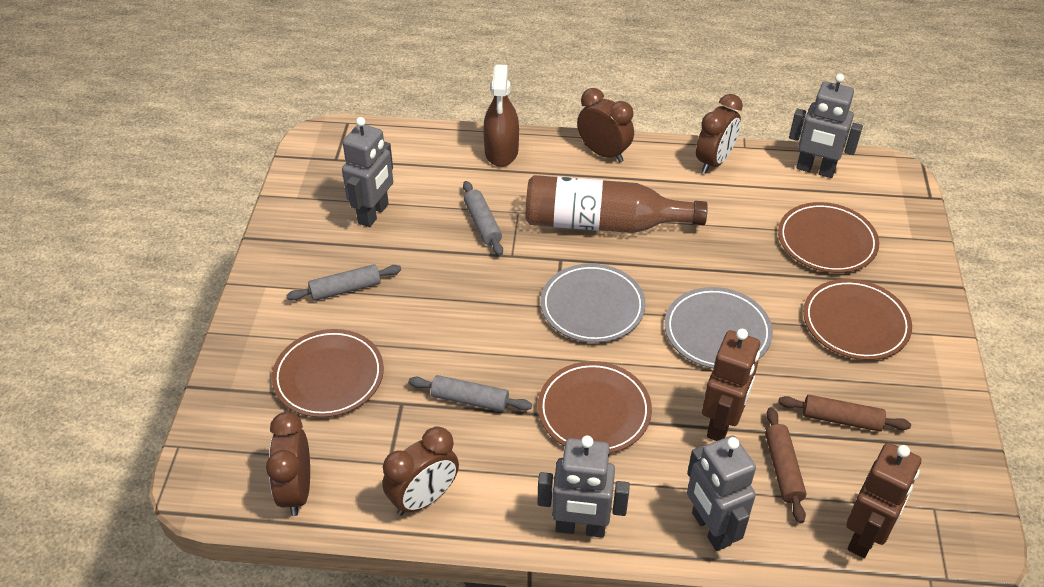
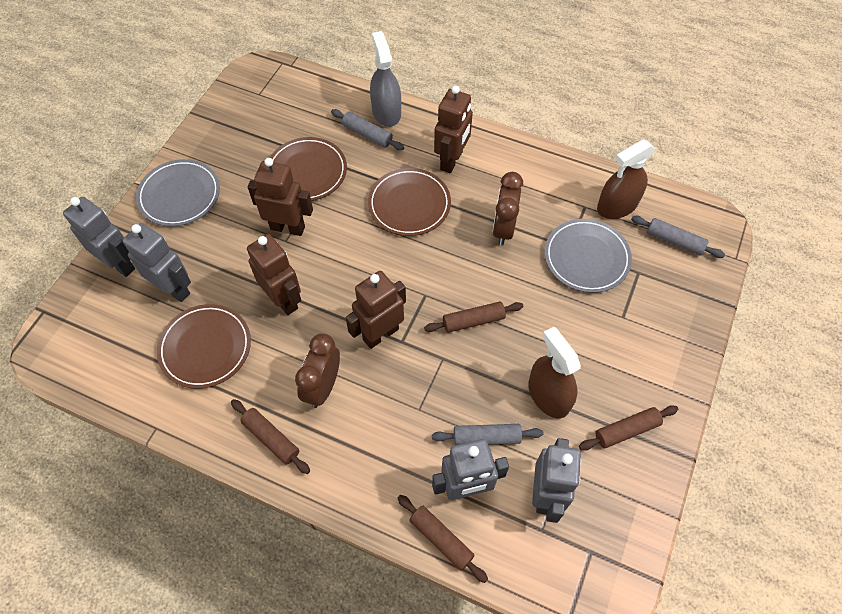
brown bottle: 1 -> 0
brown clock: 4 -> 2
brown plate: 4 -> 3
brown robot: 2 -> 4
brown rolling pin: 2 -> 4
brown spray bottle: 1 -> 2
grey spray bottle: 0 -> 1

